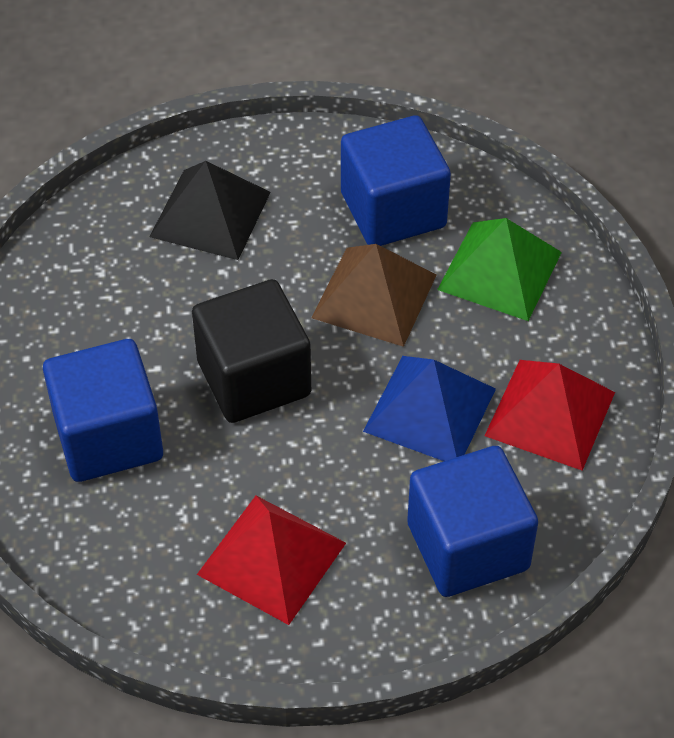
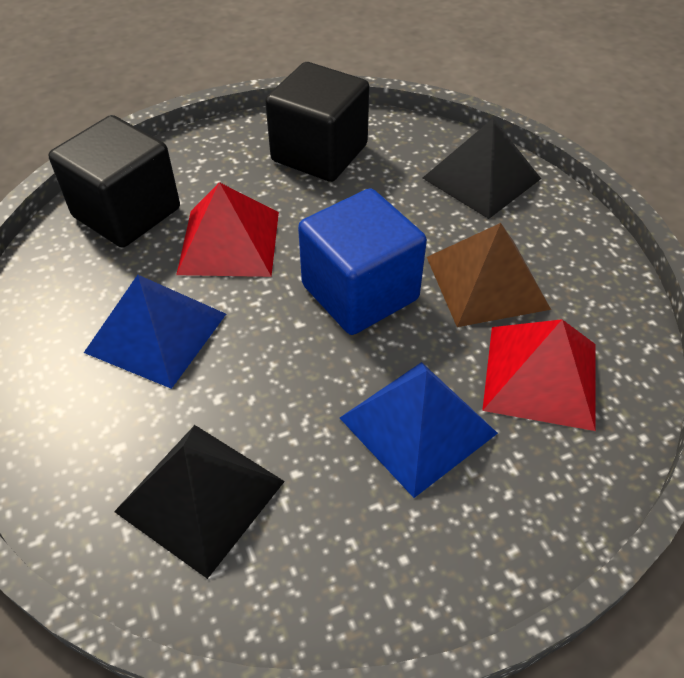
black cube: 1 -> 2
black pyramid: 1 -> 2
blue cube: 3 -> 1
blue pyramid: 1 -> 2
green pyramid: 1 -> 0

